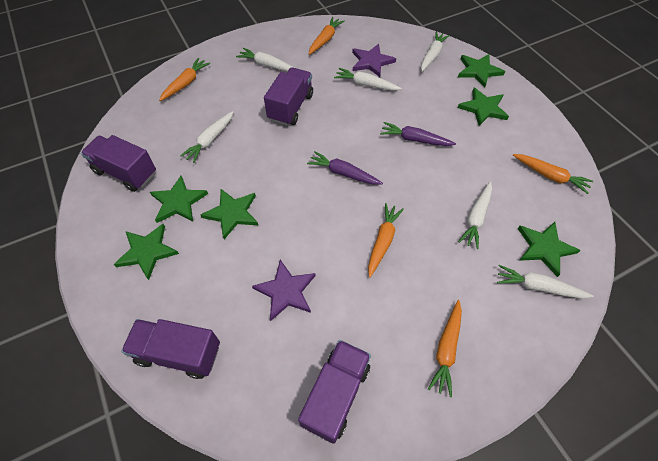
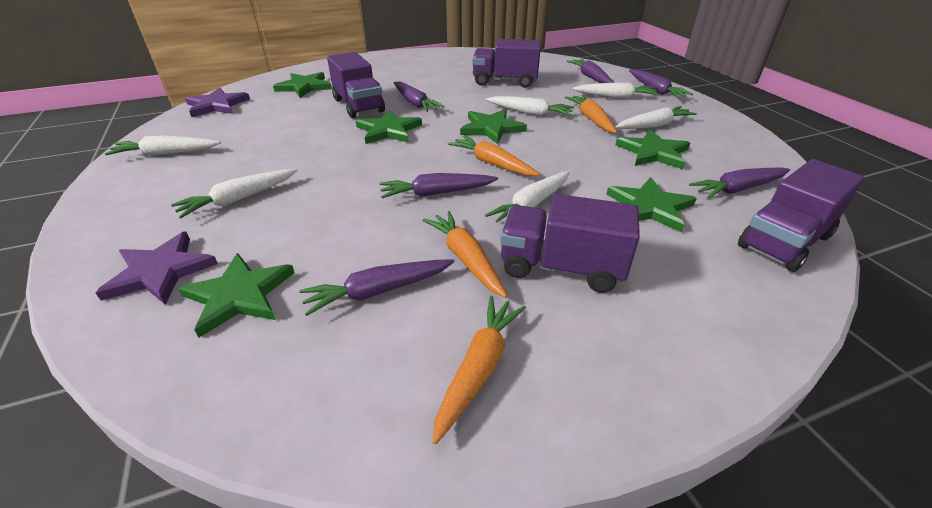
orange carrot: 5 -> 4
purple carrot: 2 -> 6

